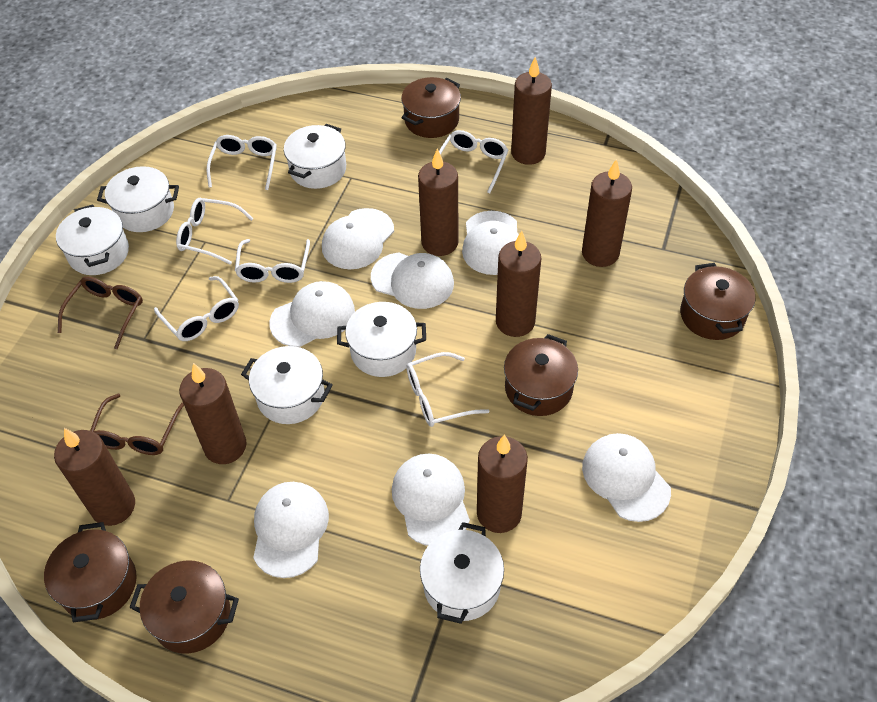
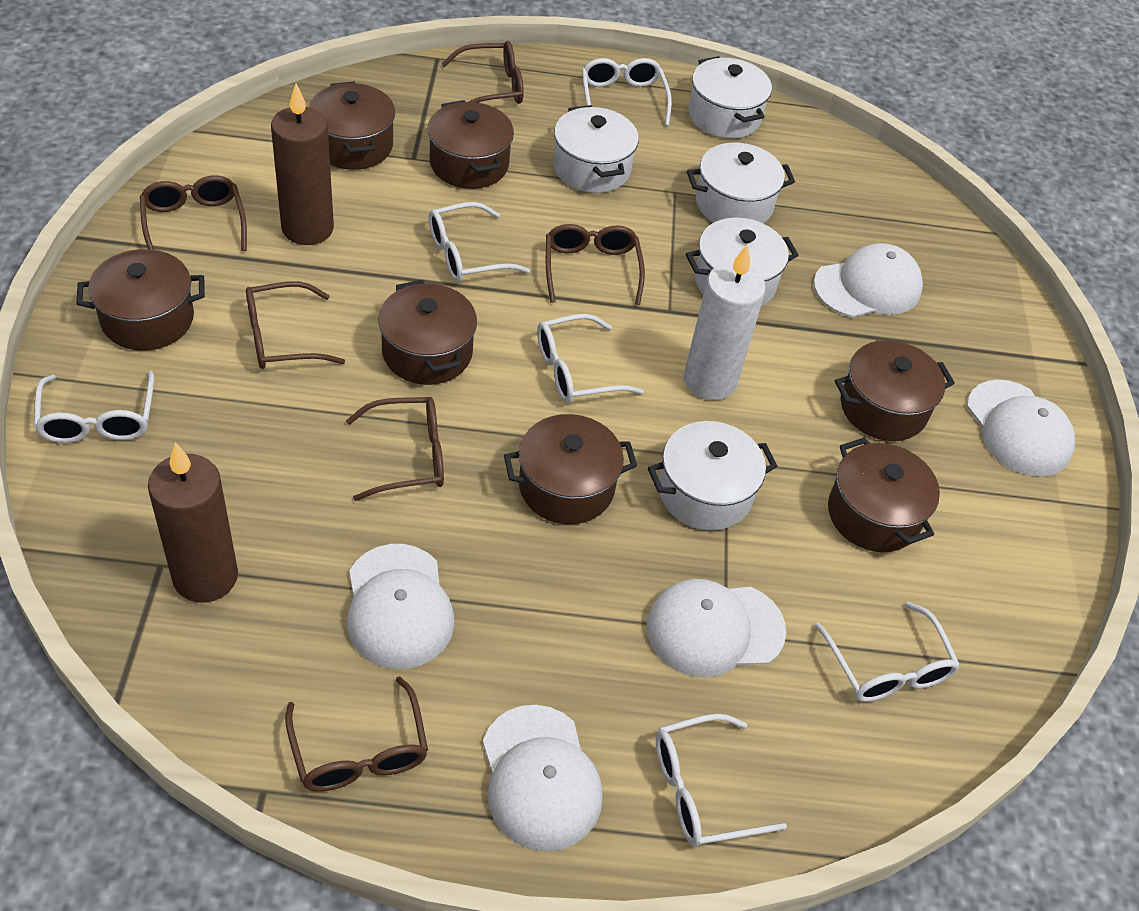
brown candle: 7 -> 2
brown glasses: 2 -> 6
brown pot: 5 -> 7
white candle: 0 -> 1
white cap: 7 -> 5
white pot: 6 -> 5

